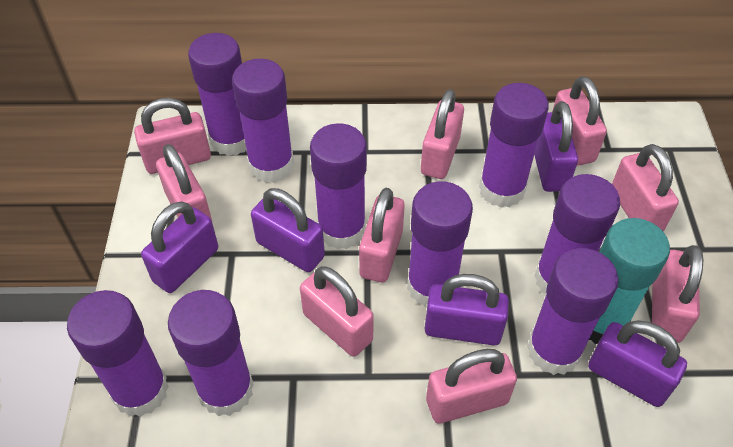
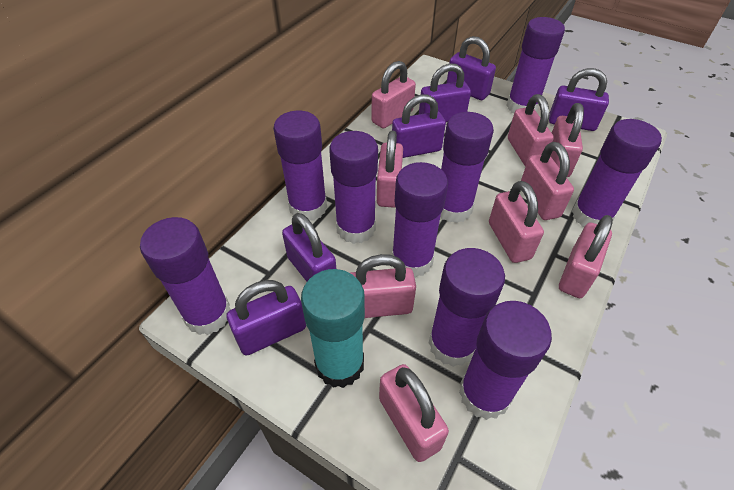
purple padlock: 5 -> 6

